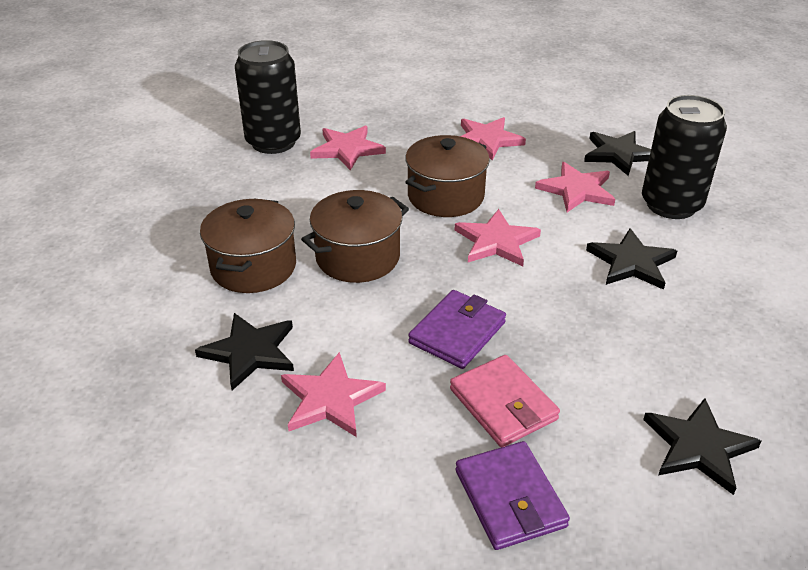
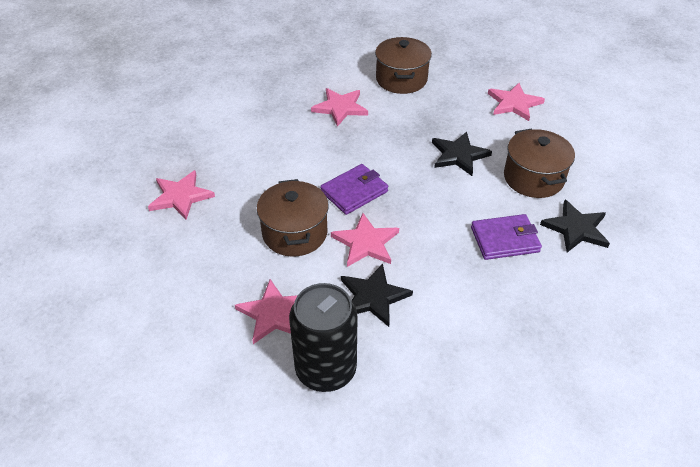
black can: 2 -> 1
black star: 4 -> 3
pink wallet: 1 -> 0

